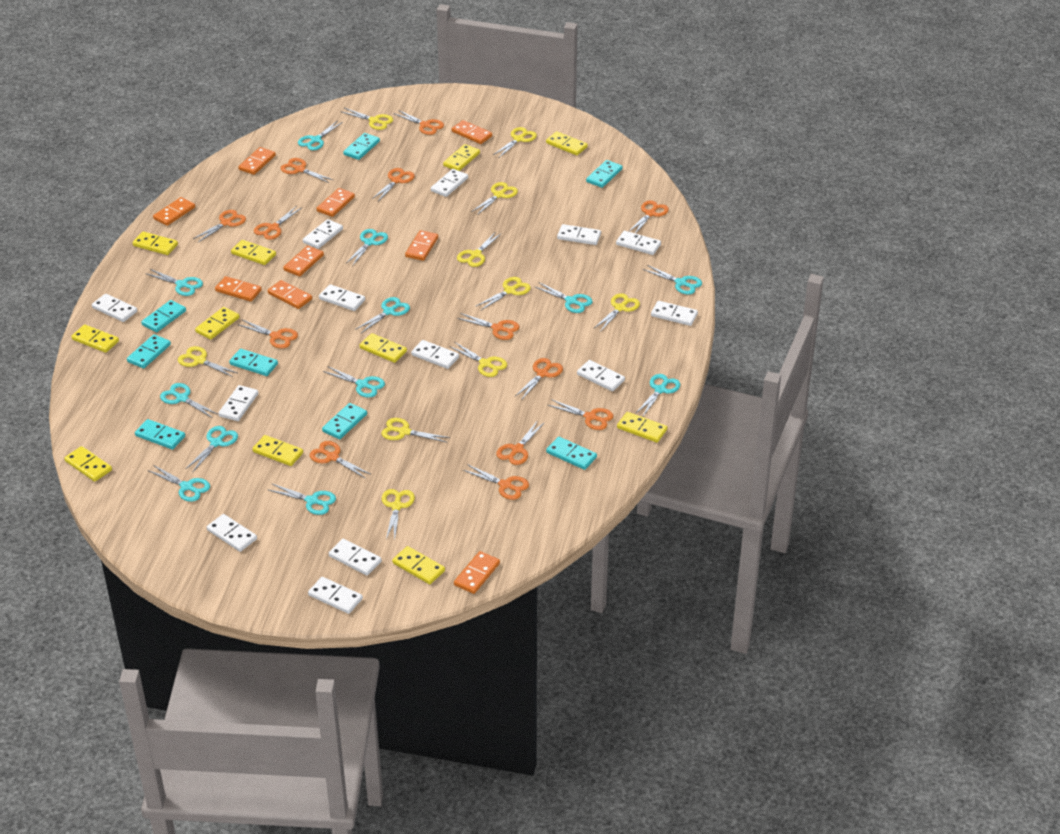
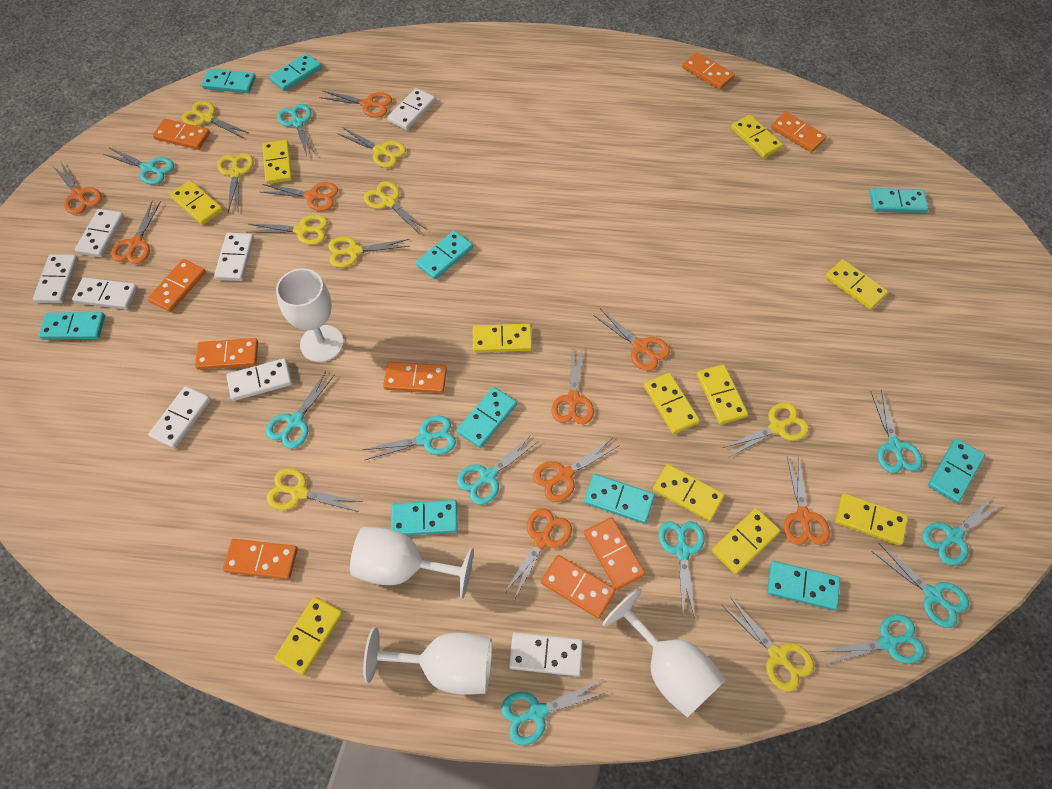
orange scissors: 13 -> 9
turquoise domino: 8 -> 10
turquoise scissors: 12 -> 11
white domino: 13 -> 8
white goblet: 0 -> 4
yellow scissors: 10 -> 9

